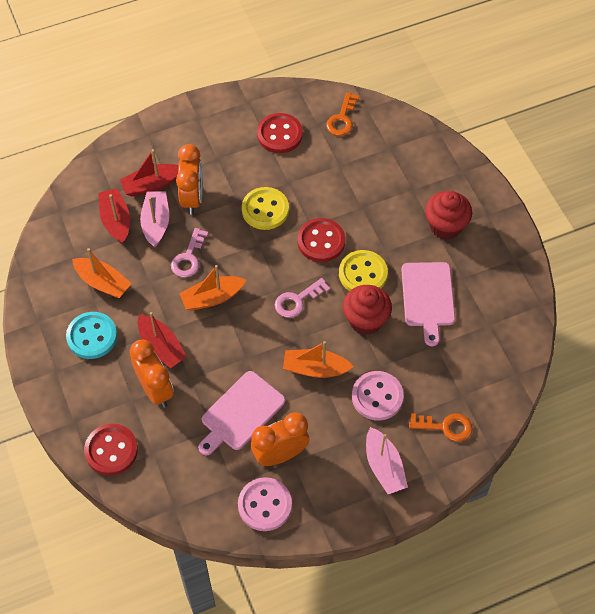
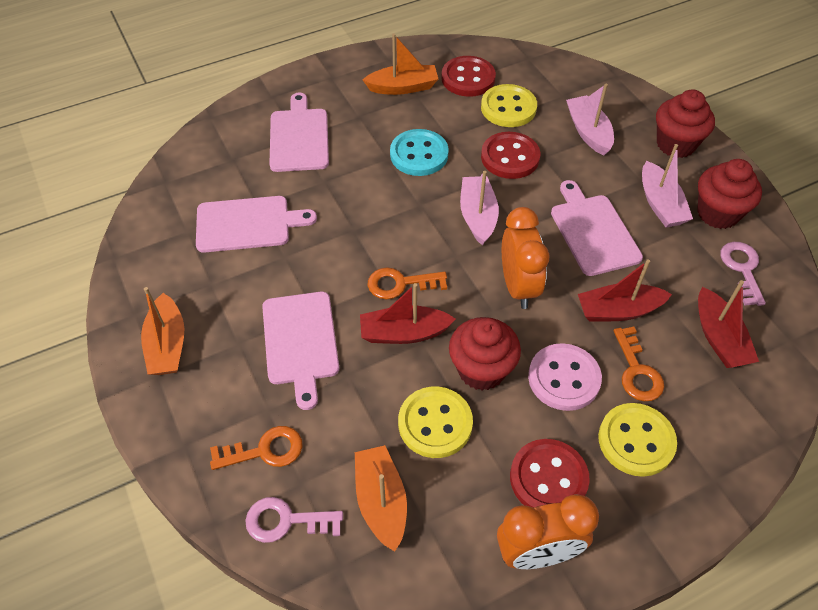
orange clock: 3 -> 2
orange key: 2 -> 3
pink boat: 2 -> 3
pink button: 2 -> 1
pink cutting board: 2 -> 4
red cupcake: 2 -> 3
yellow button: 2 -> 3

